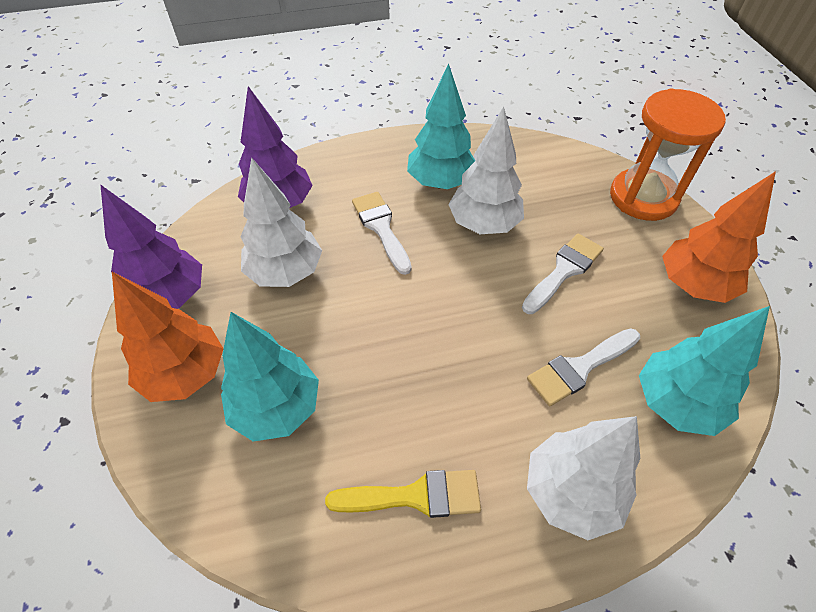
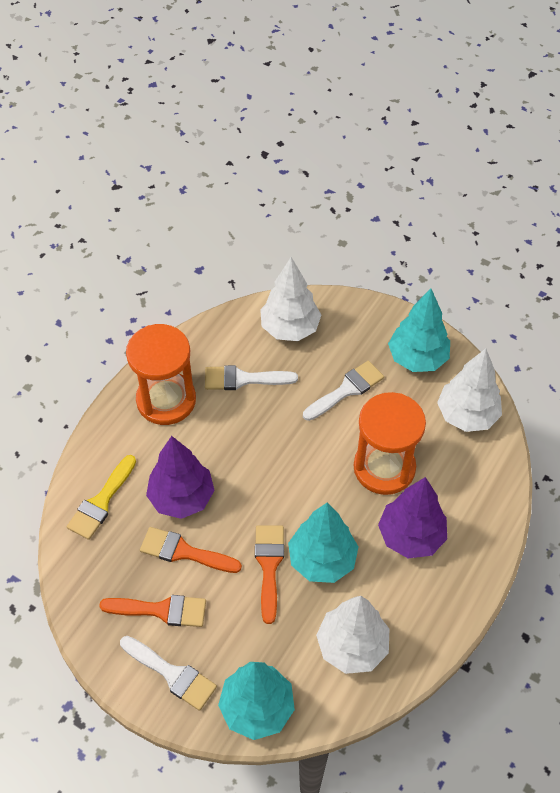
orange brush: 0 -> 3
orange hourglass: 1 -> 2
orange tree: 2 -> 0

